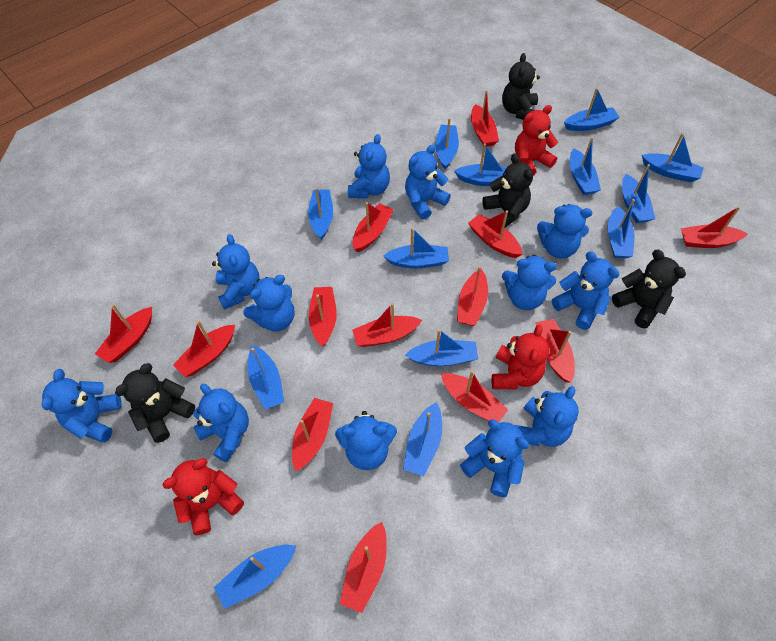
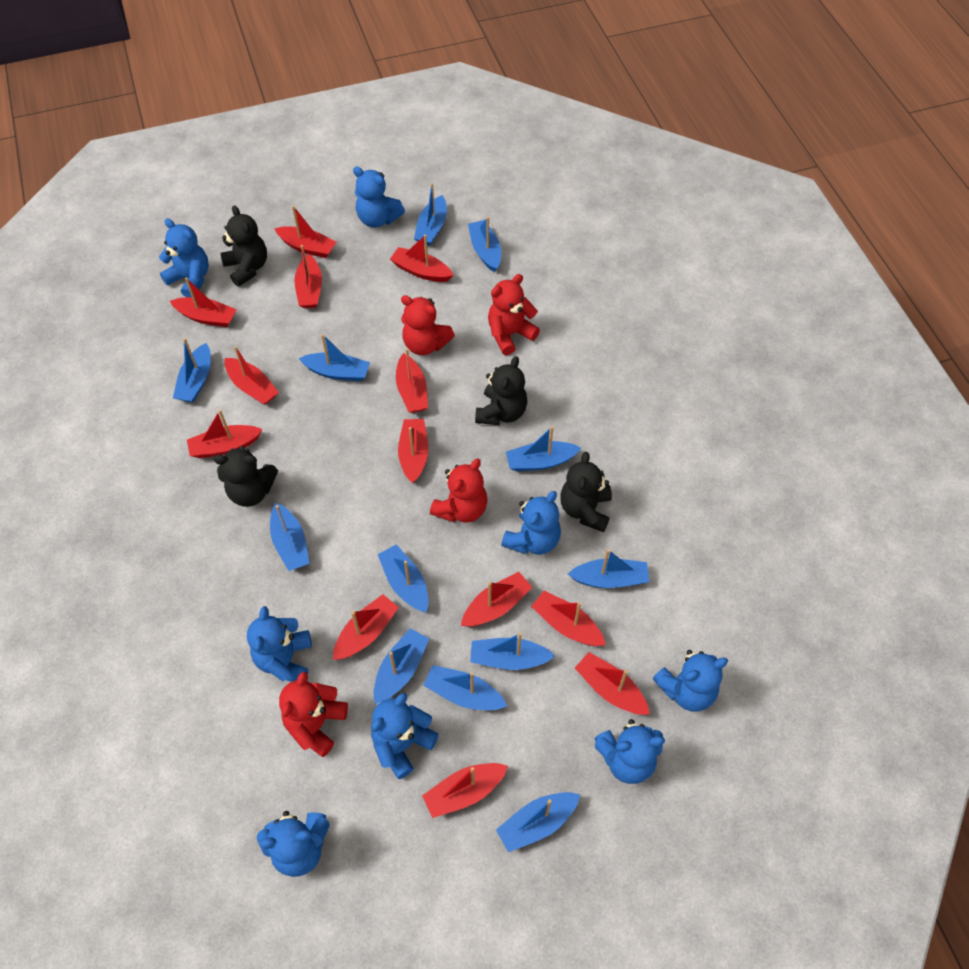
blue boat: 13 -> 12
blue teddy bear: 12 -> 8
red teddy bear: 3 -> 4

